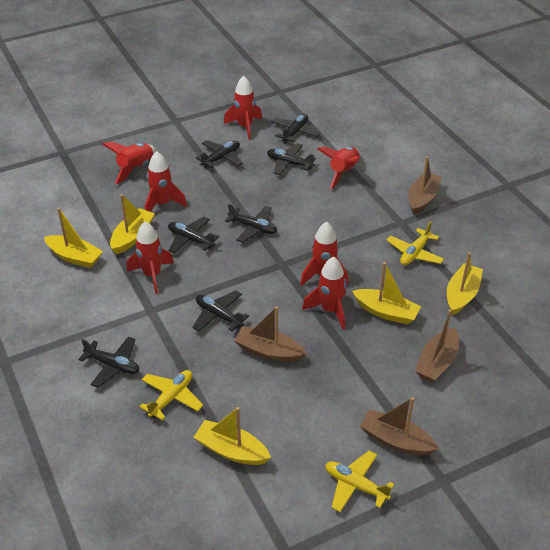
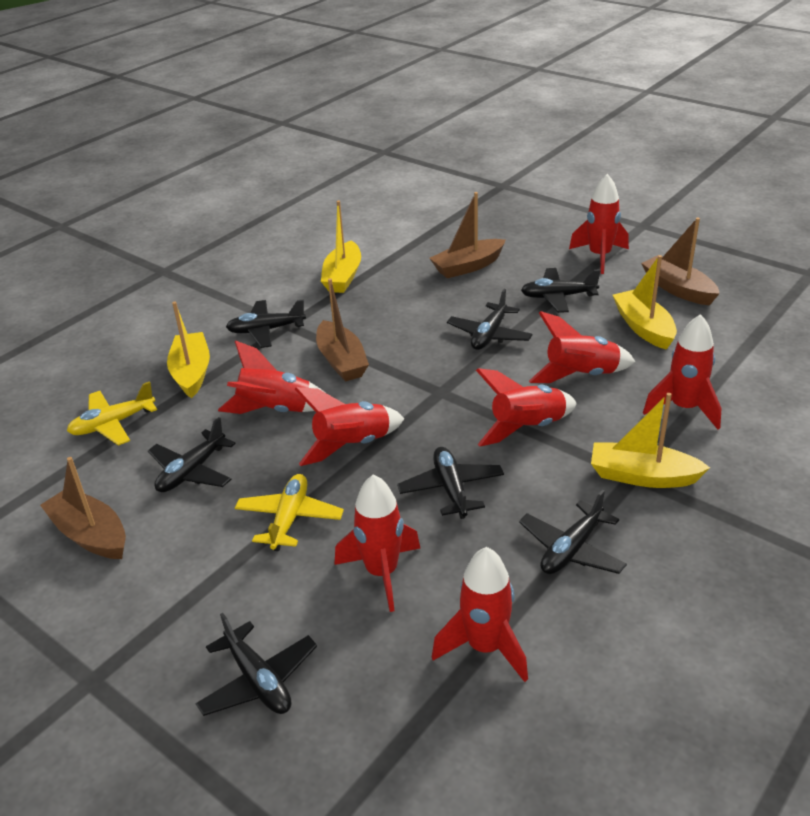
red rocket: 7 -> 8
yellow boat: 5 -> 4
yellow plane: 3 -> 2

